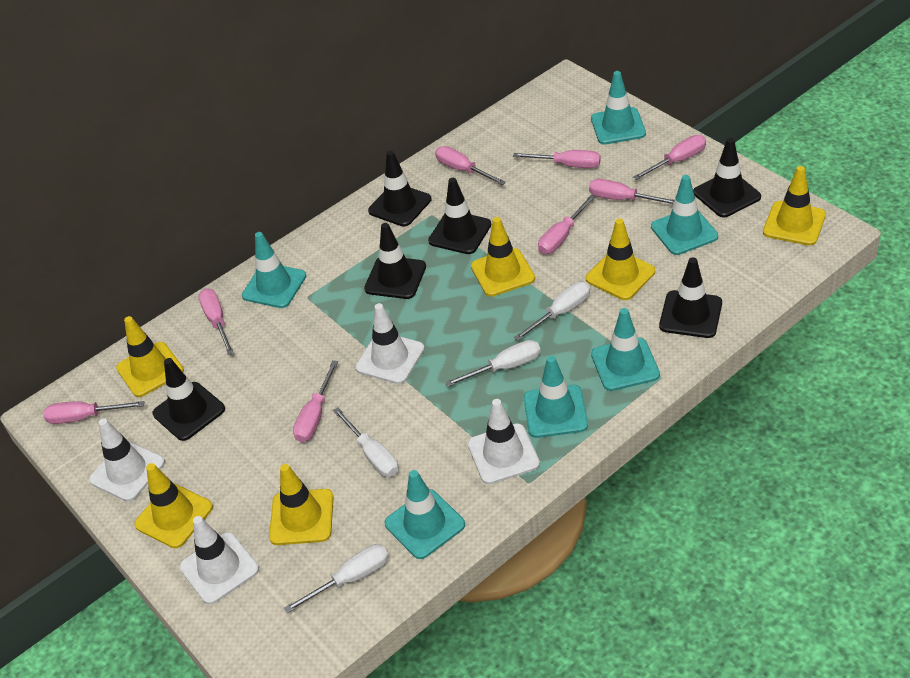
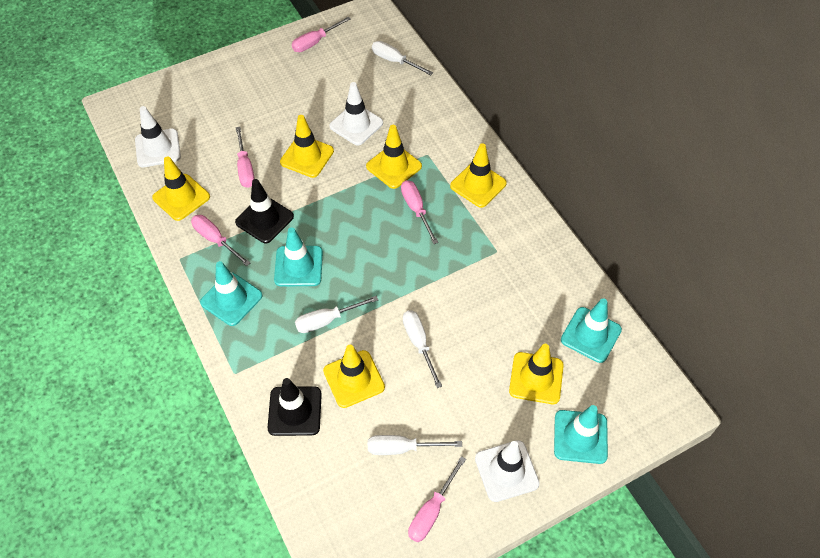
black traffic cone: 6 -> 2
pink screwdriver: 8 -> 5
turquoise traffic cone: 6 -> 4
white traffic cone: 4 -> 3

